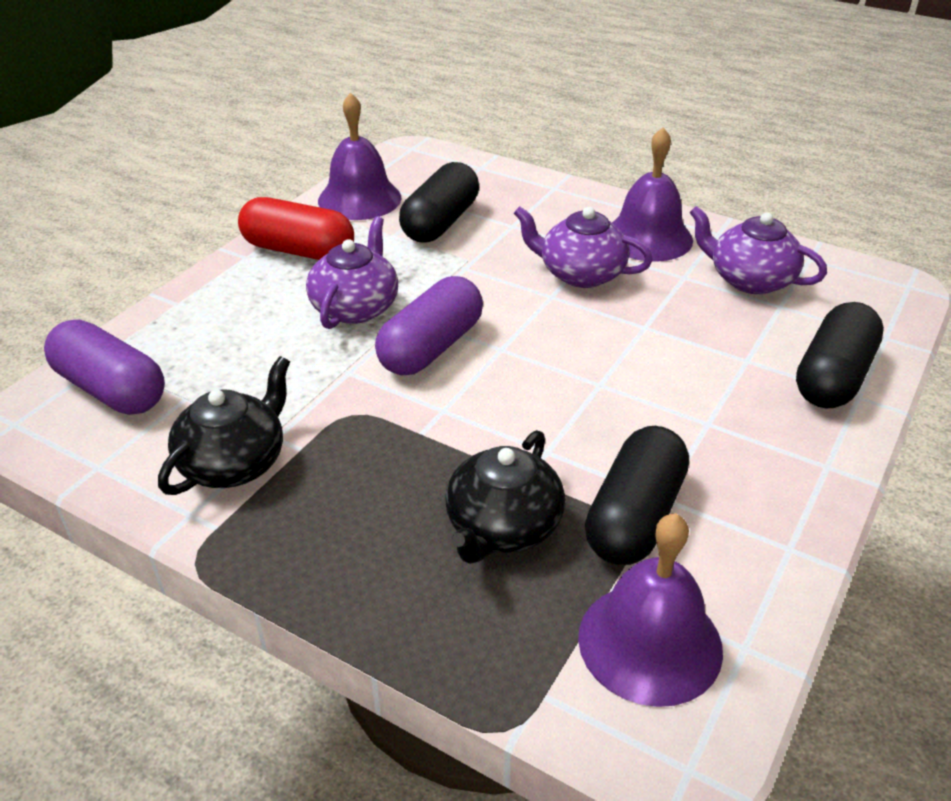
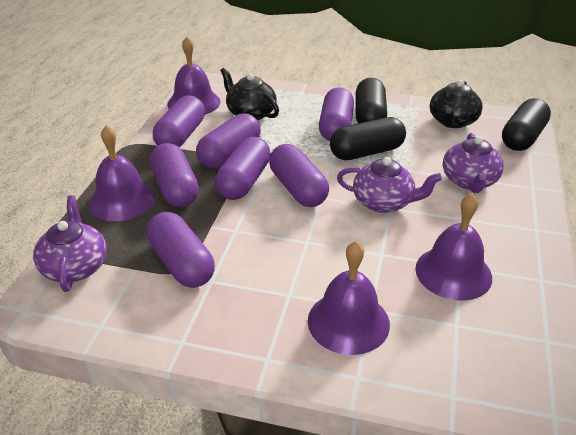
purple bell: 3 -> 4
purple capsule: 2 -> 7
red capsule: 1 -> 0

